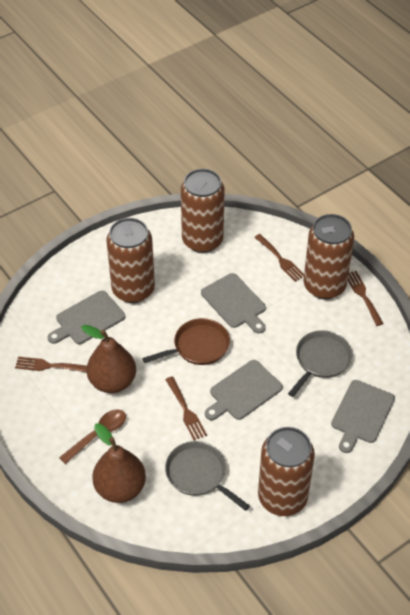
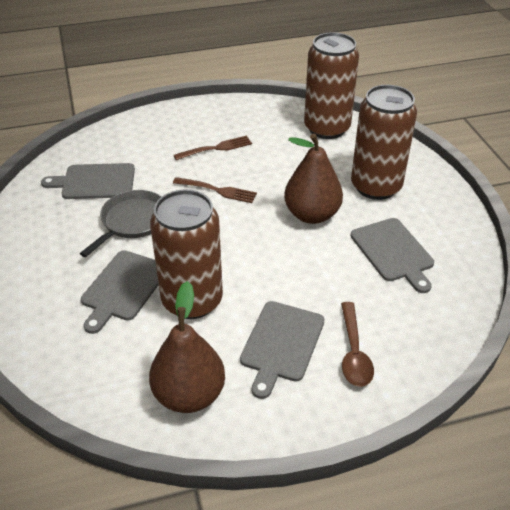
brown can: 4 -> 3
brown fork: 4 -> 2
brown pan: 1 -> 0
grey pan: 2 -> 1

